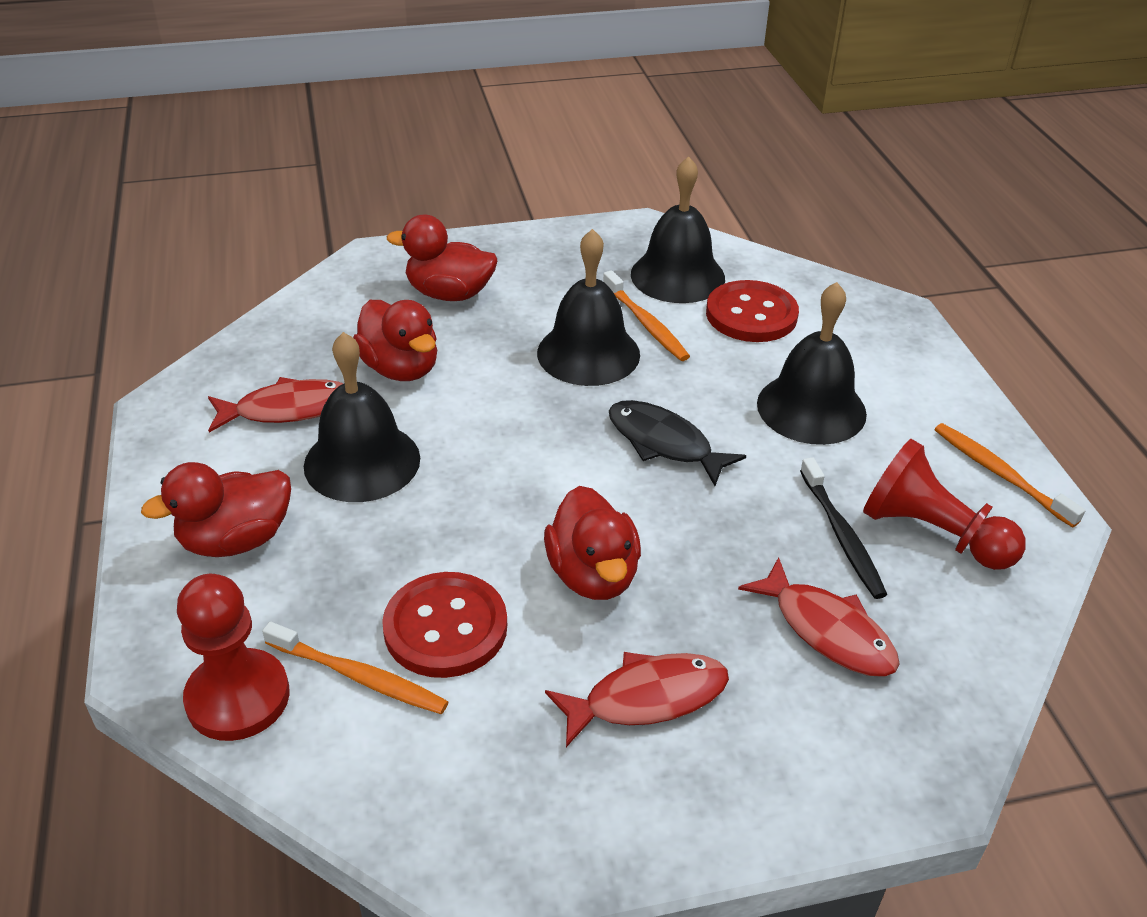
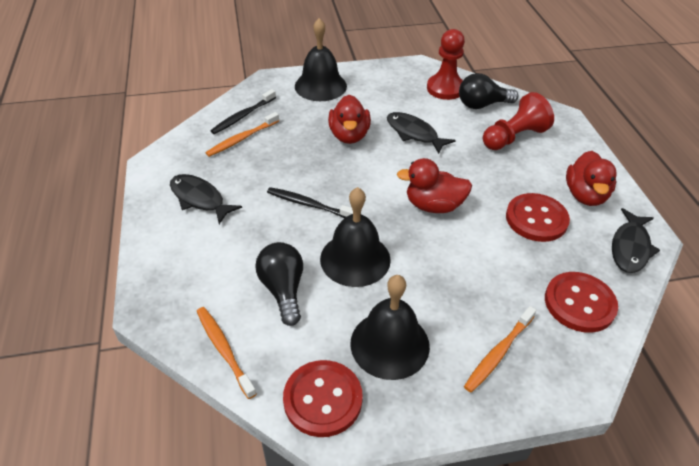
black bell: 4 -> 3
black fish: 1 -> 3
black light bulb: 0 -> 2
black toothbrush: 1 -> 2
red button: 2 -> 3
red duck: 4 -> 3
red fish: 3 -> 0

